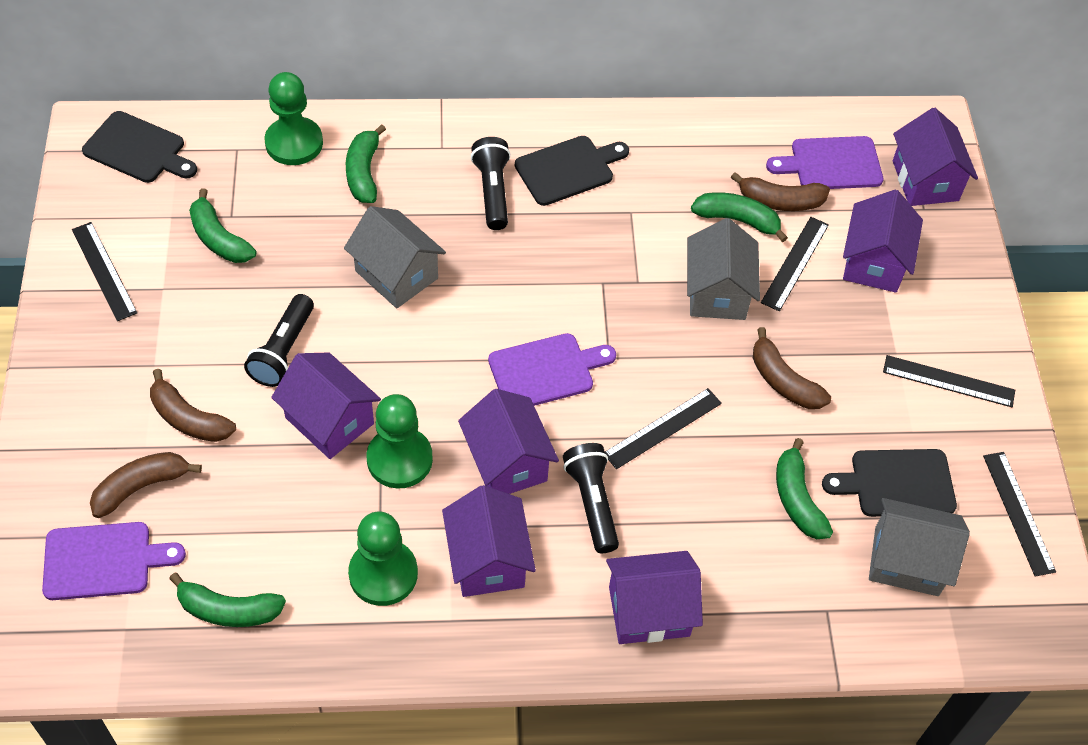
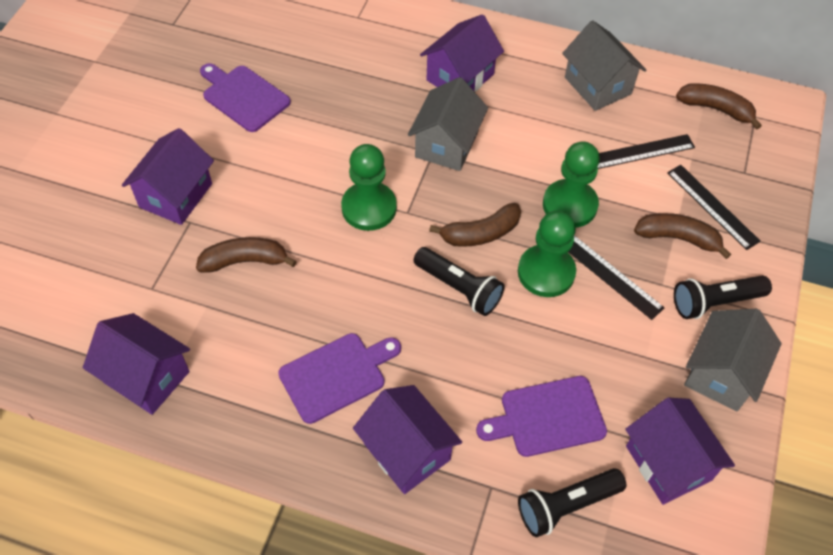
black cutting board: 3 -> 0
black ruler: 5 -> 3
green banana: 5 -> 0
purple house: 6 -> 5

